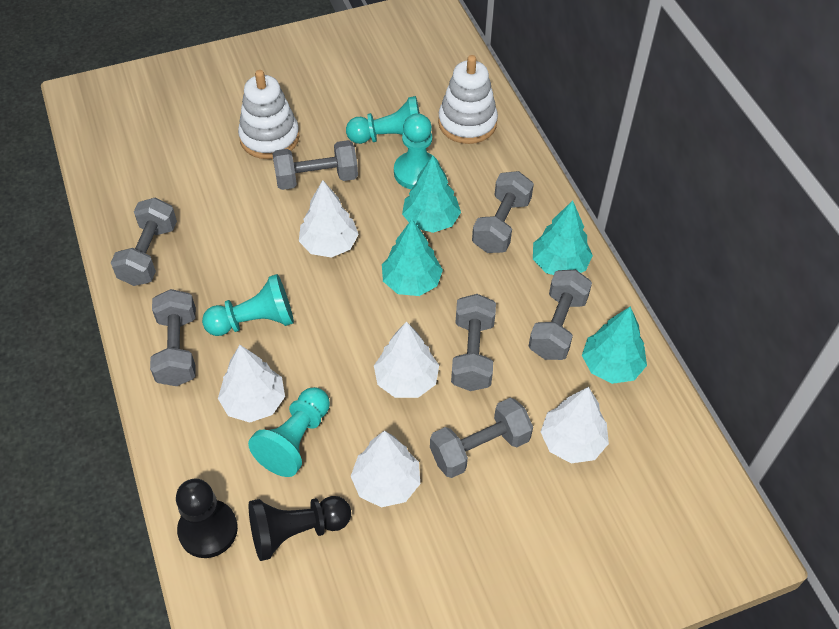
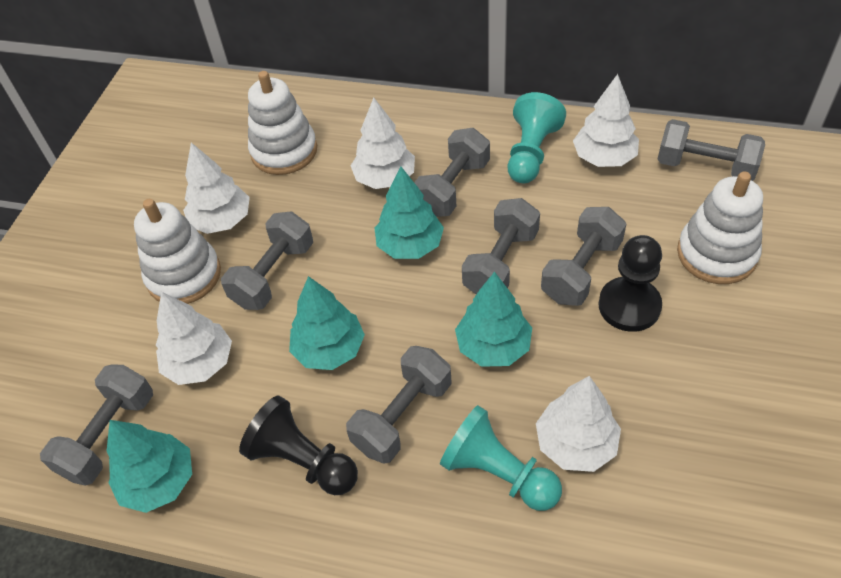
turquoise pawn: 4 -> 2
white stacking toy: 2 -> 3

